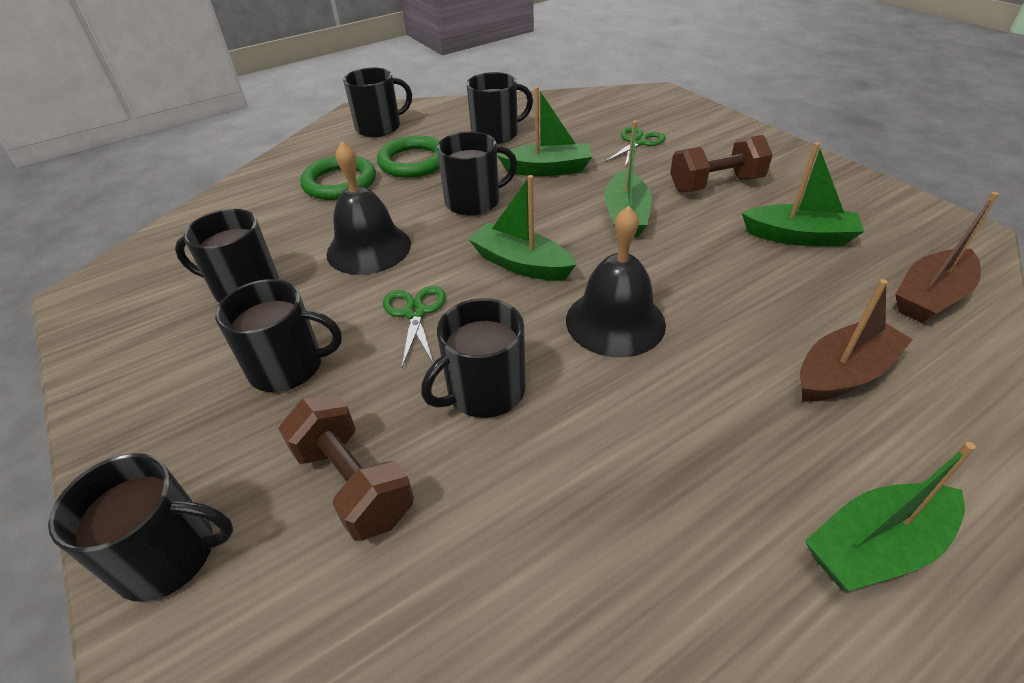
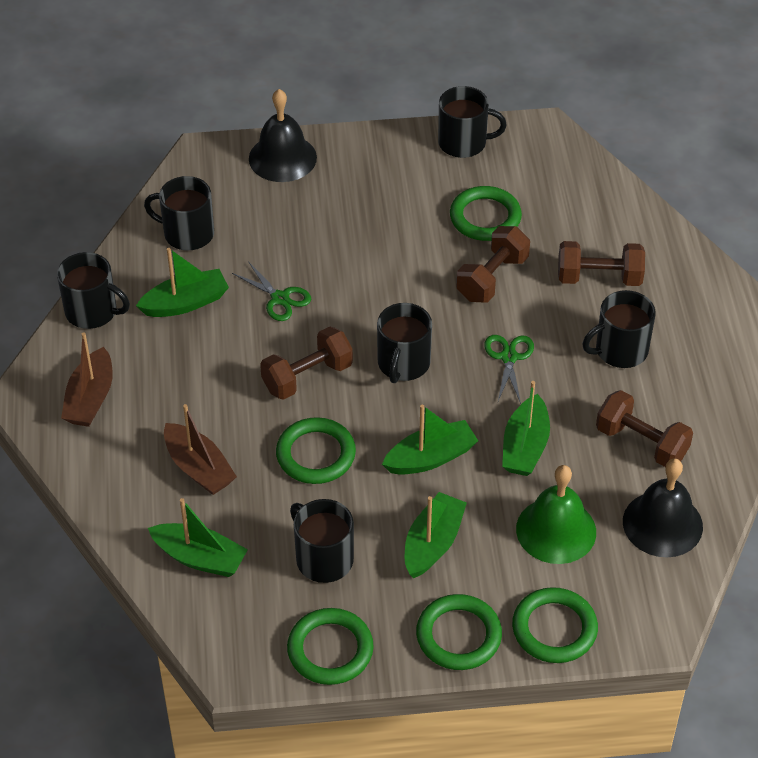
black mug: 7 -> 6
brown dumbbell: 2 -> 4
green bell: 0 -> 1
green ring: 2 -> 5

